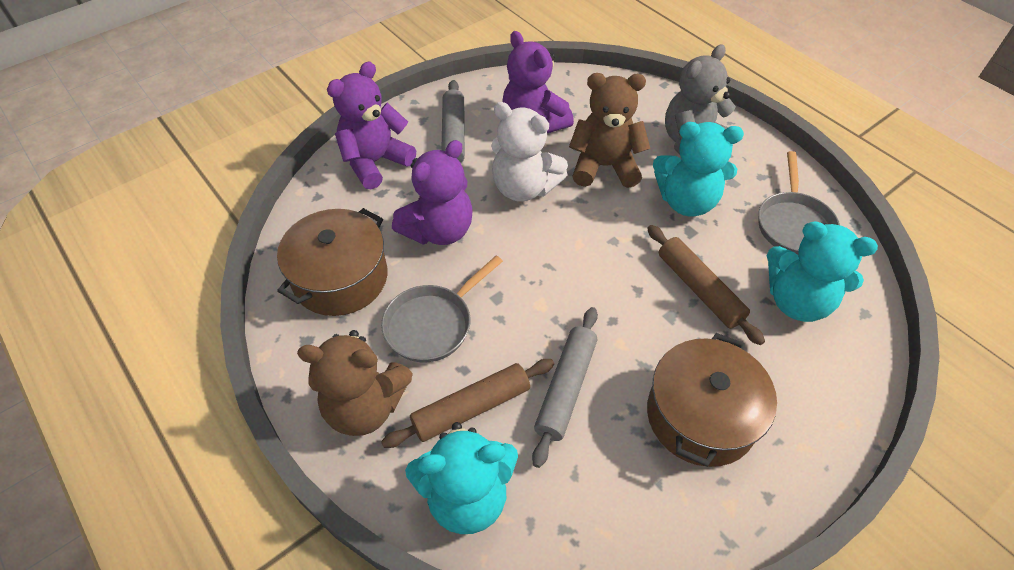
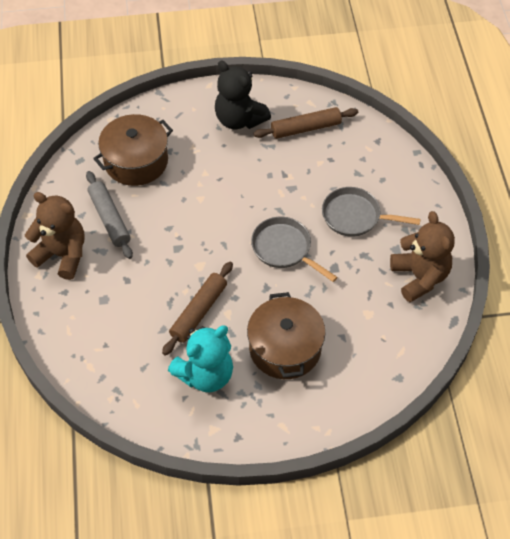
black teddy bear: 0 -> 1
grey rolling pin: 2 -> 1
grey teddy bear: 1 -> 0
purple teddy bear: 3 -> 0
turquoise teddy bear: 3 -> 1
white teddy bear: 1 -> 0

